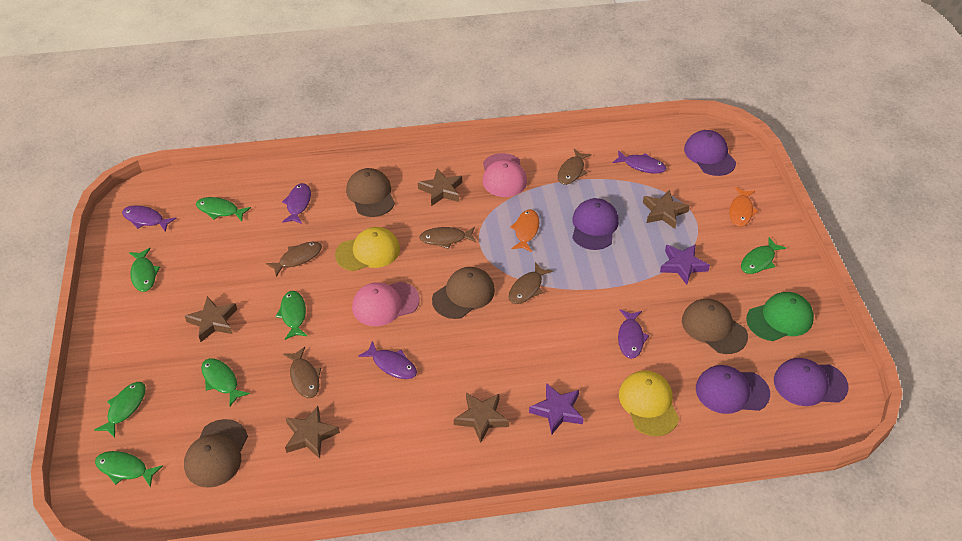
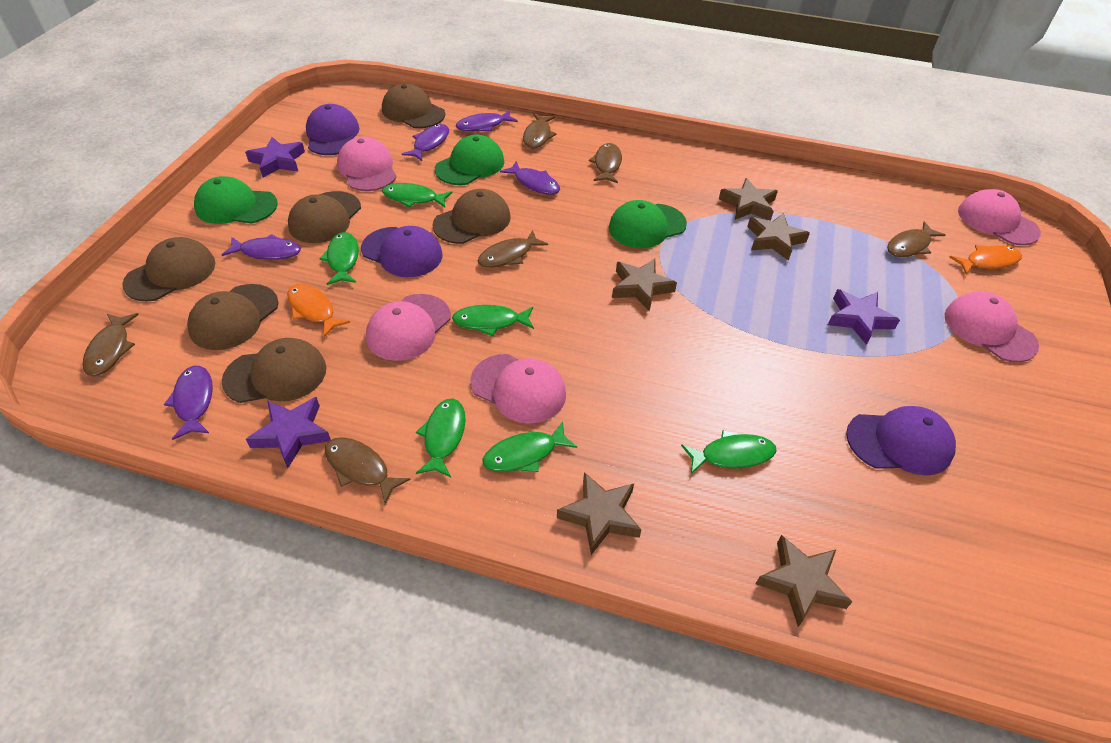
brown cap: 4 -> 6
brown fish: 5 -> 6
green cap: 1 -> 3
green fish: 7 -> 6
pink cap: 2 -> 5
purple cap: 4 -> 3
purple star: 2 -> 3
yellow cap: 2 -> 0

